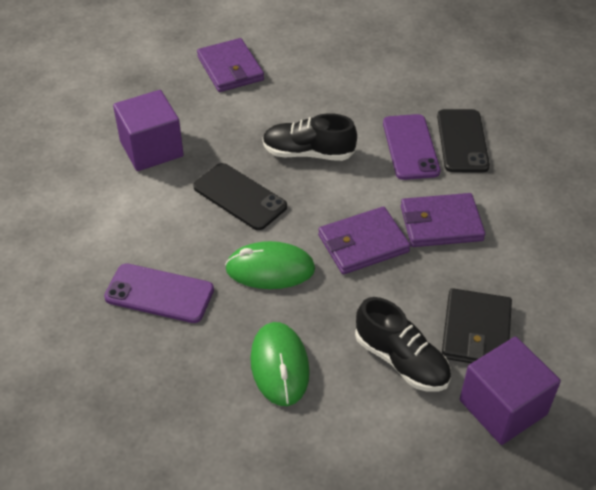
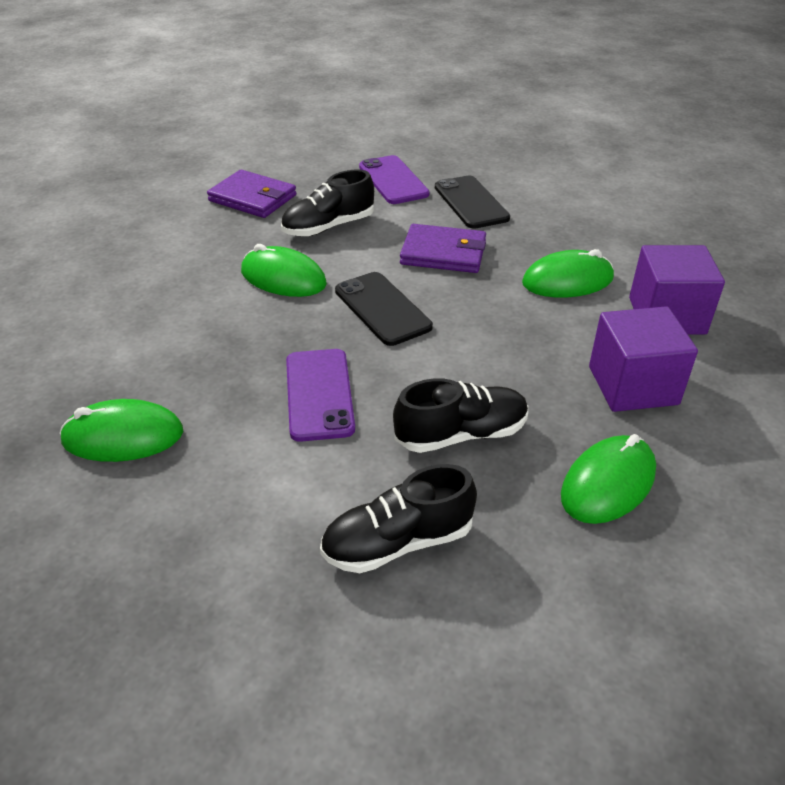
black shoe: 2 -> 3
black wallet: 1 -> 0
green mouse: 2 -> 4
purple wallet: 3 -> 2

